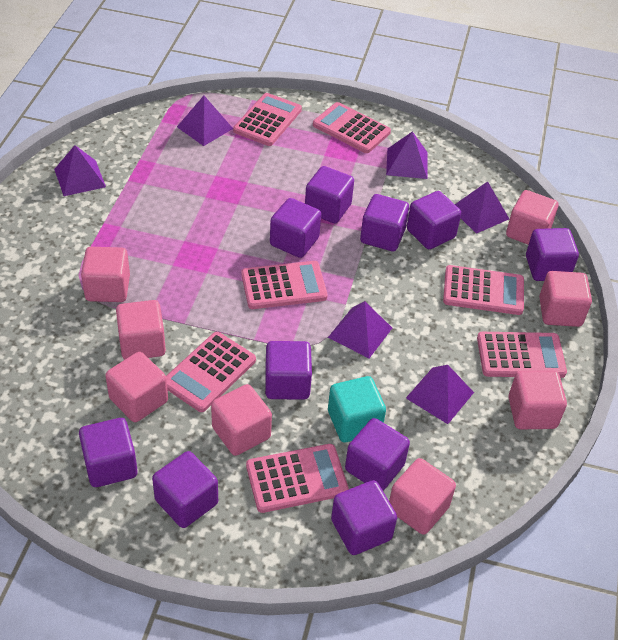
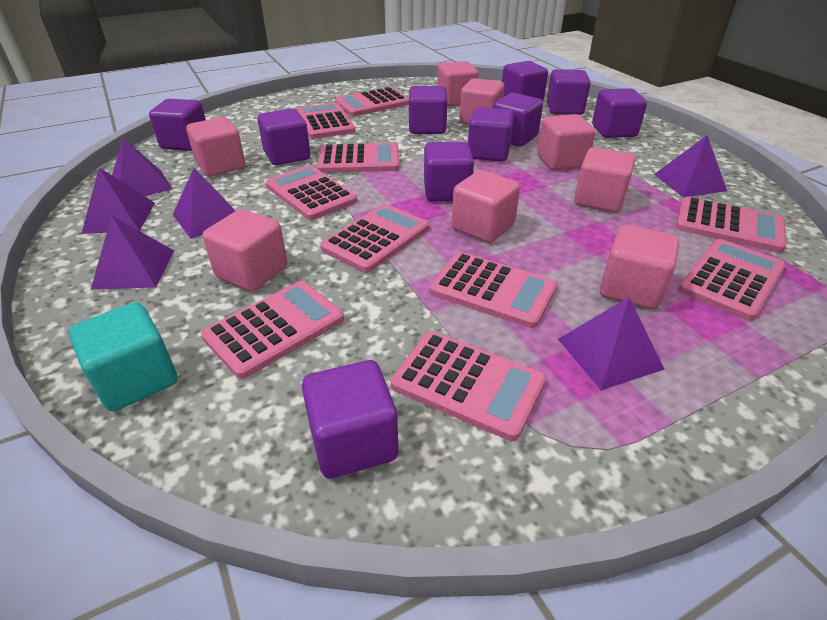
pink calculator: 7 -> 10

